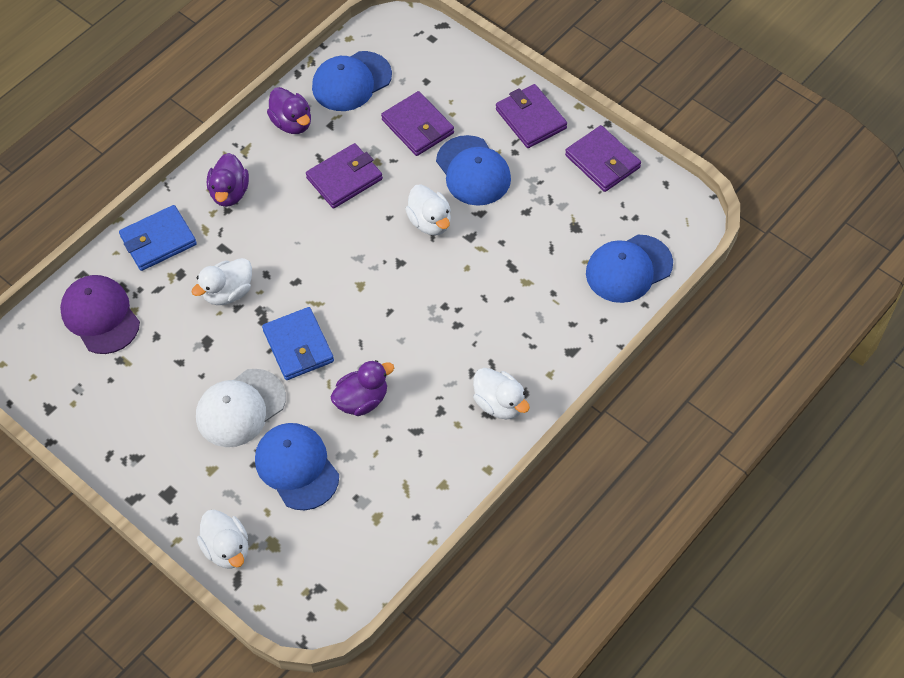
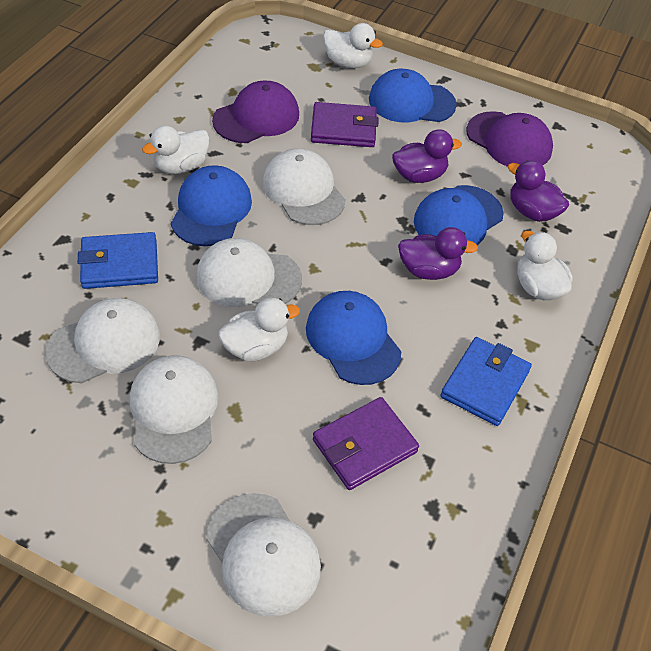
purple cap: 1 -> 2
purple wallet: 4 -> 2
white cap: 1 -> 5

